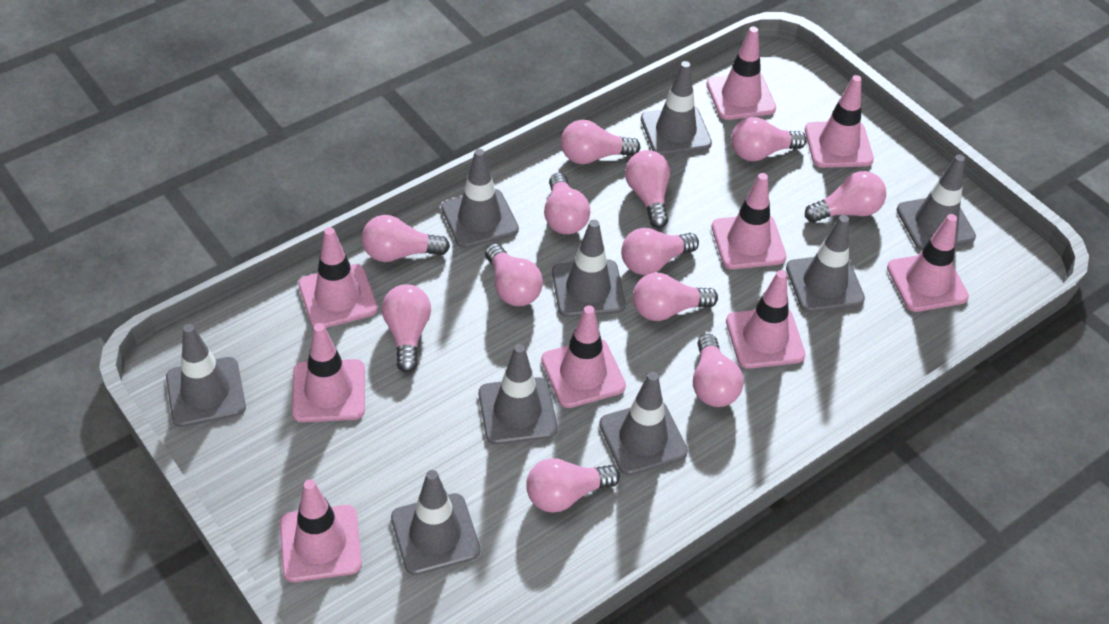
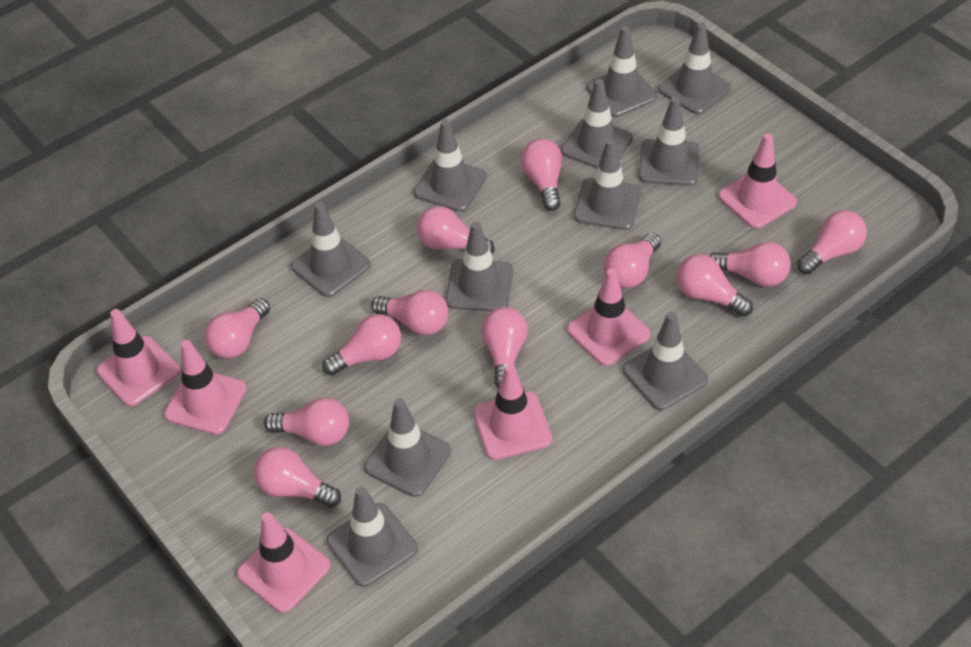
grey traffic cone: 9 -> 11
pink traffic cone: 9 -> 6

